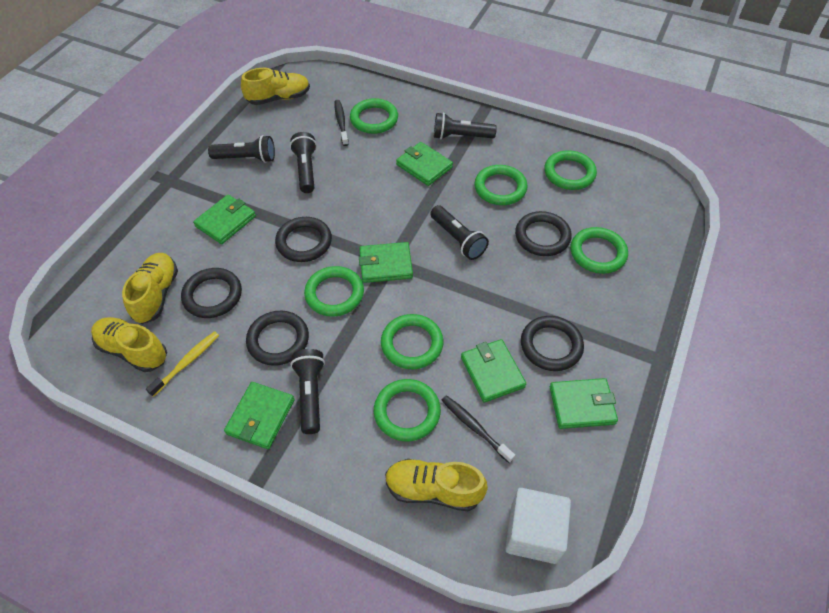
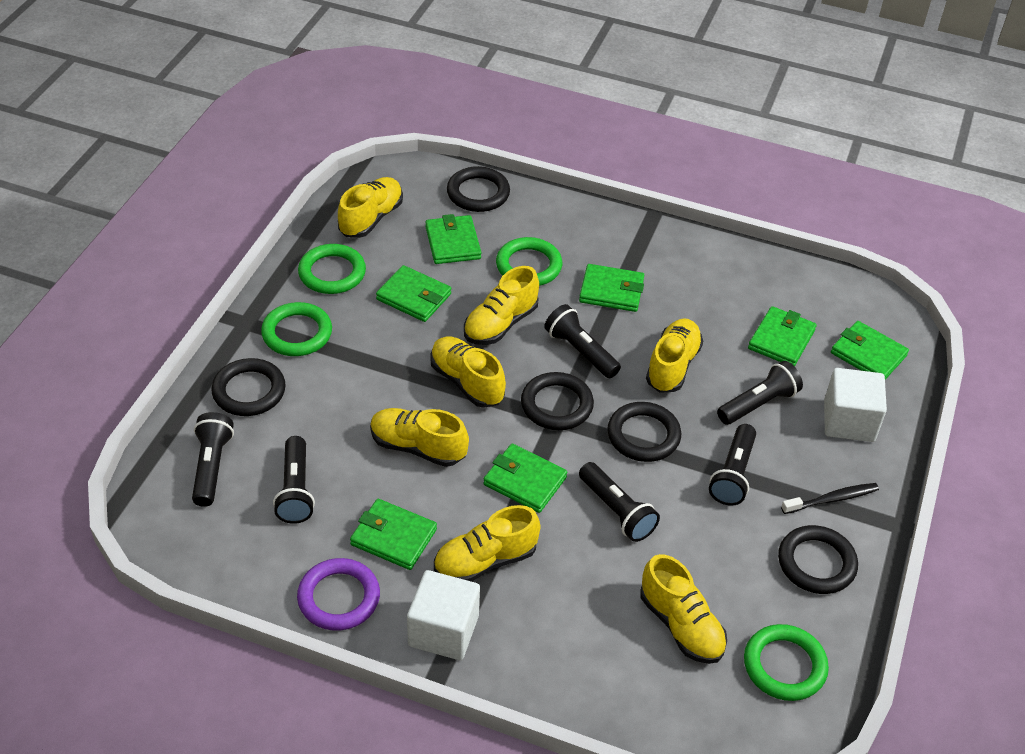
black flashlight: 5 -> 6
black toothbrush: 2 -> 1
green ring: 7 -> 4
green wallet: 6 -> 7
purple ring: 0 -> 1
white cube: 1 -> 2
yellow shoe: 4 -> 7
yellow toothbrush: 1 -> 0

